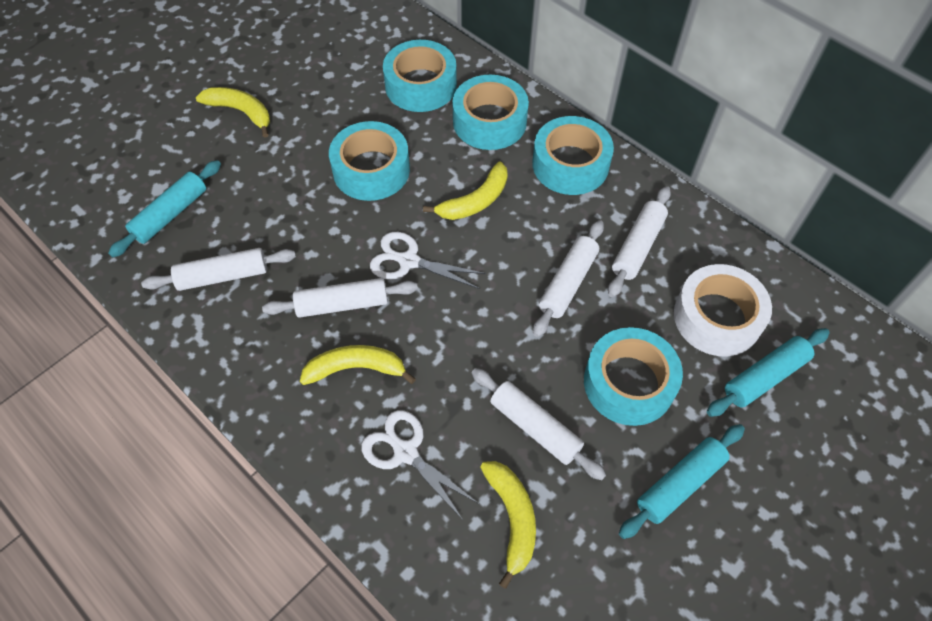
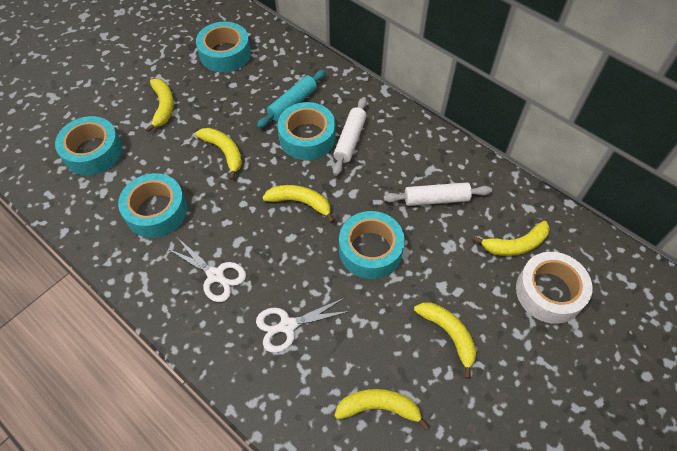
turquoise rolling pin: 3 -> 1
white rolling pin: 5 -> 2
yellow banana: 4 -> 6

